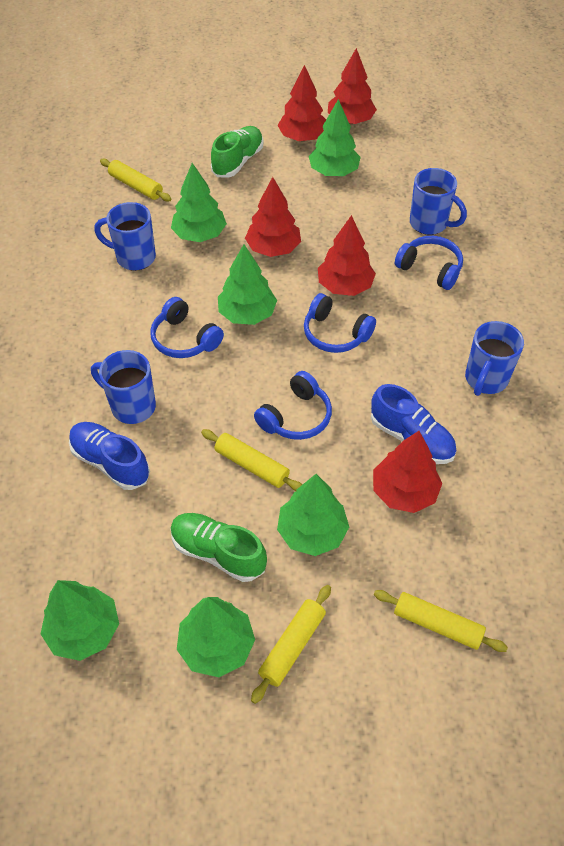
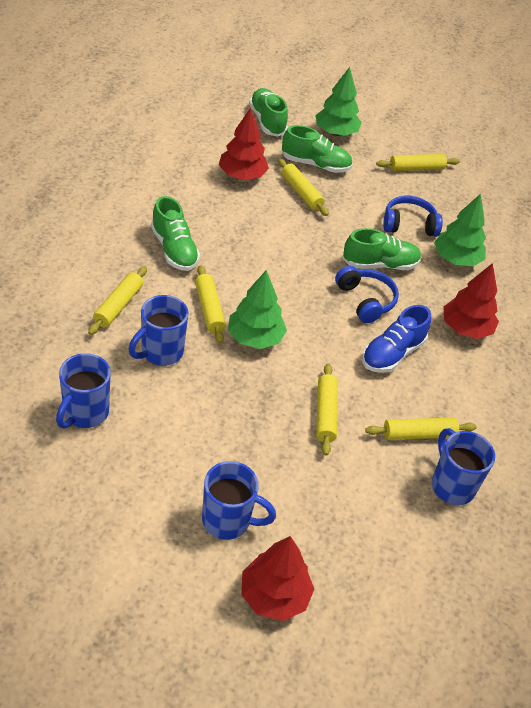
blue headphones: 4 -> 2
blue shoe: 2 -> 1
green shoe: 2 -> 4
green tree: 6 -> 3
red tree: 5 -> 3
yellow rolling pin: 4 -> 6

